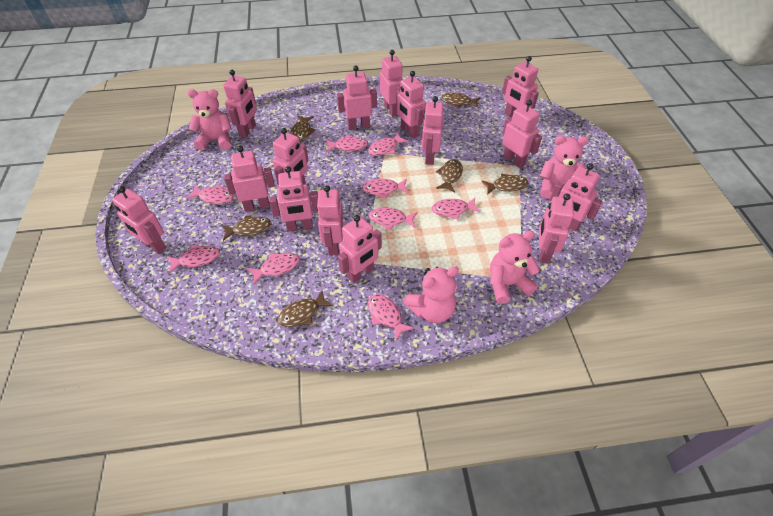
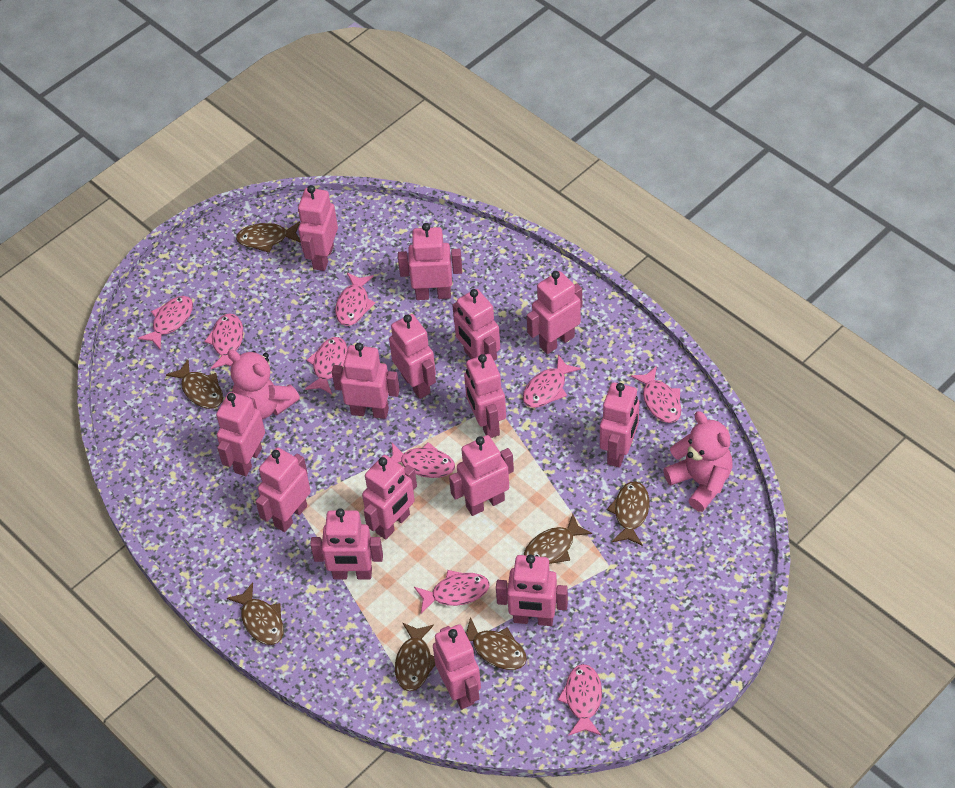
brown fish: 6 -> 7
pink teddy bear: 4 -> 2

